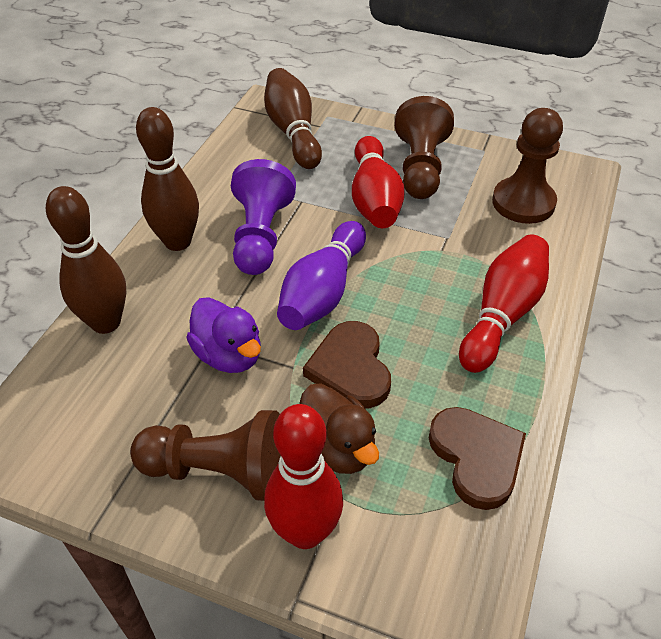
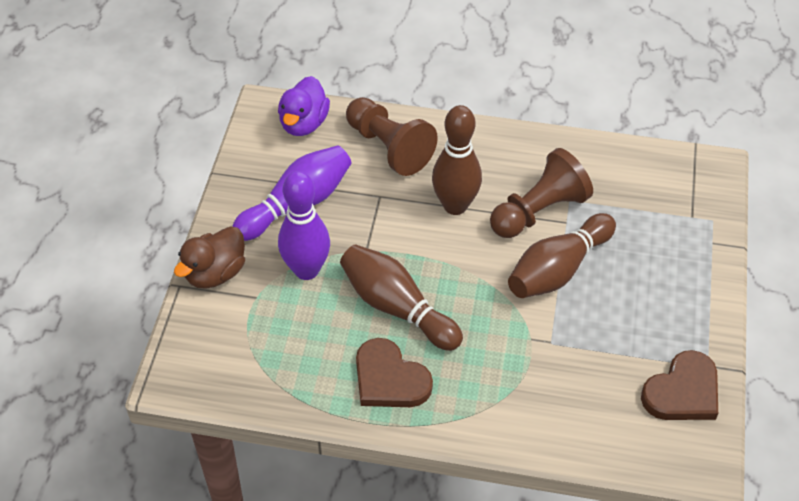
brown pawn: 3 -> 2
purple bowling pin: 1 -> 2
purple pawn: 1 -> 0
red bowling pin: 3 -> 0

